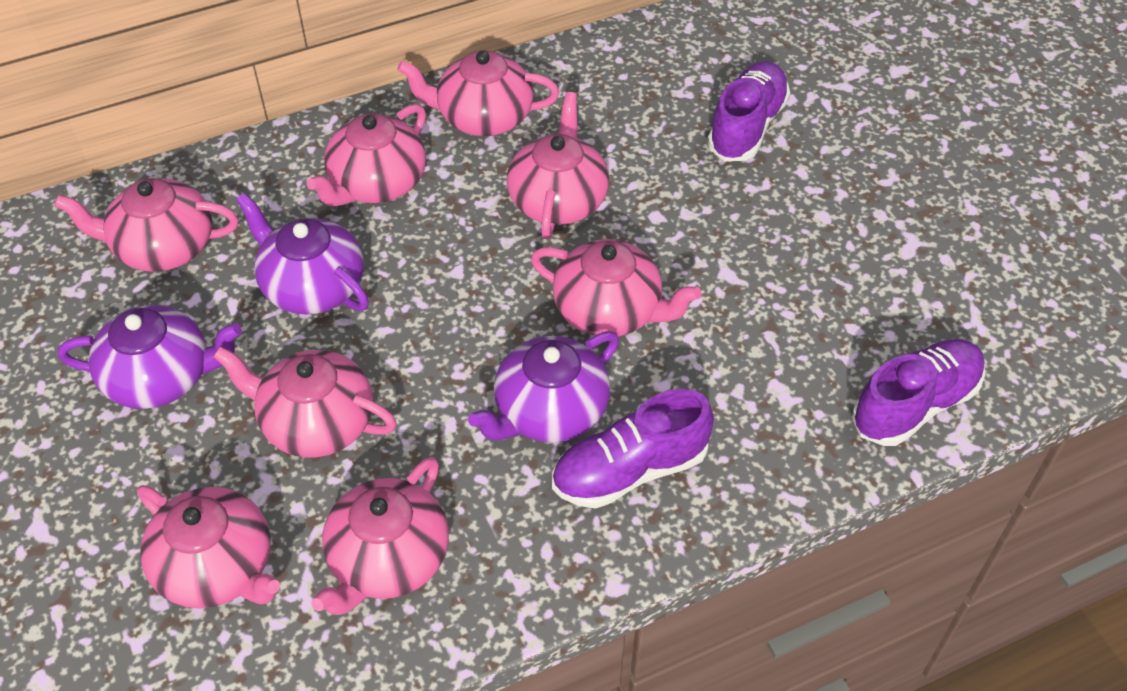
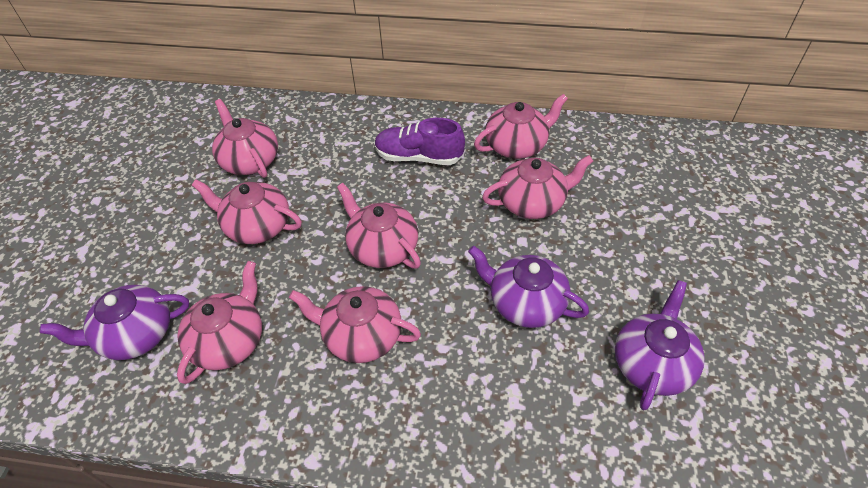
pink teapot: 8 -> 7
purple shoe: 3 -> 1

